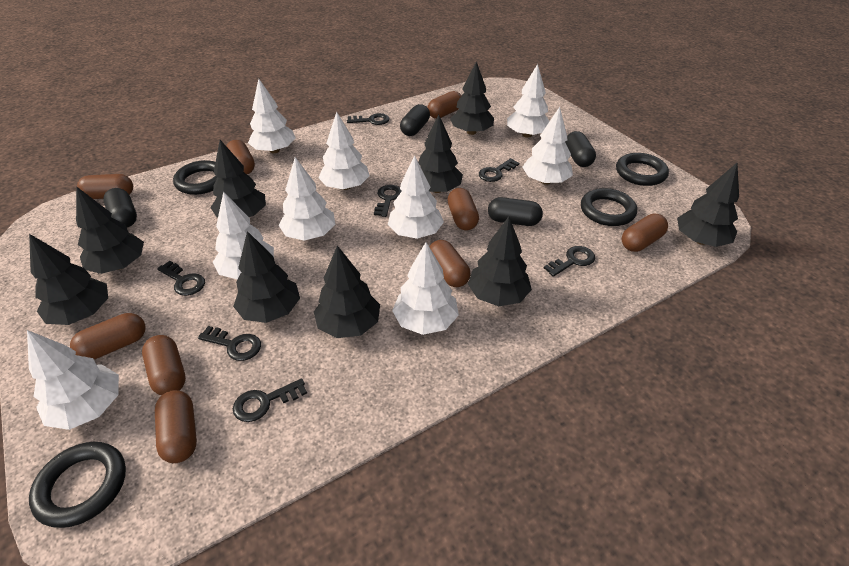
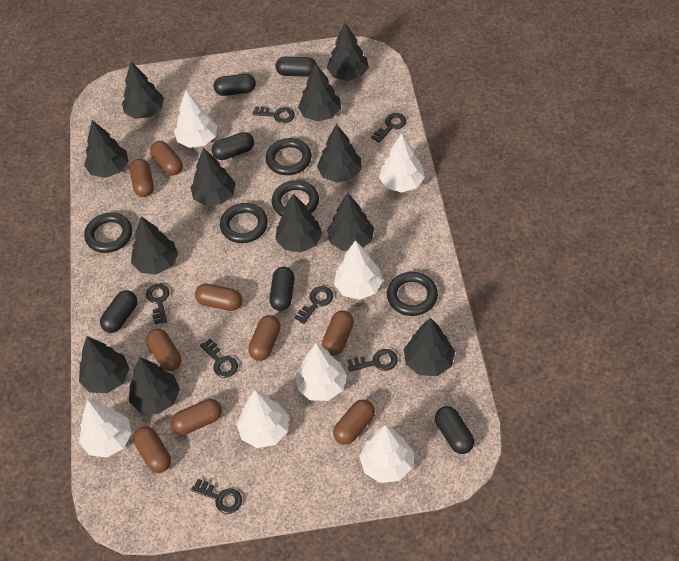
black capsule: 4 -> 6
black ring: 4 -> 5
black tree: 9 -> 12
white tree: 9 -> 7

